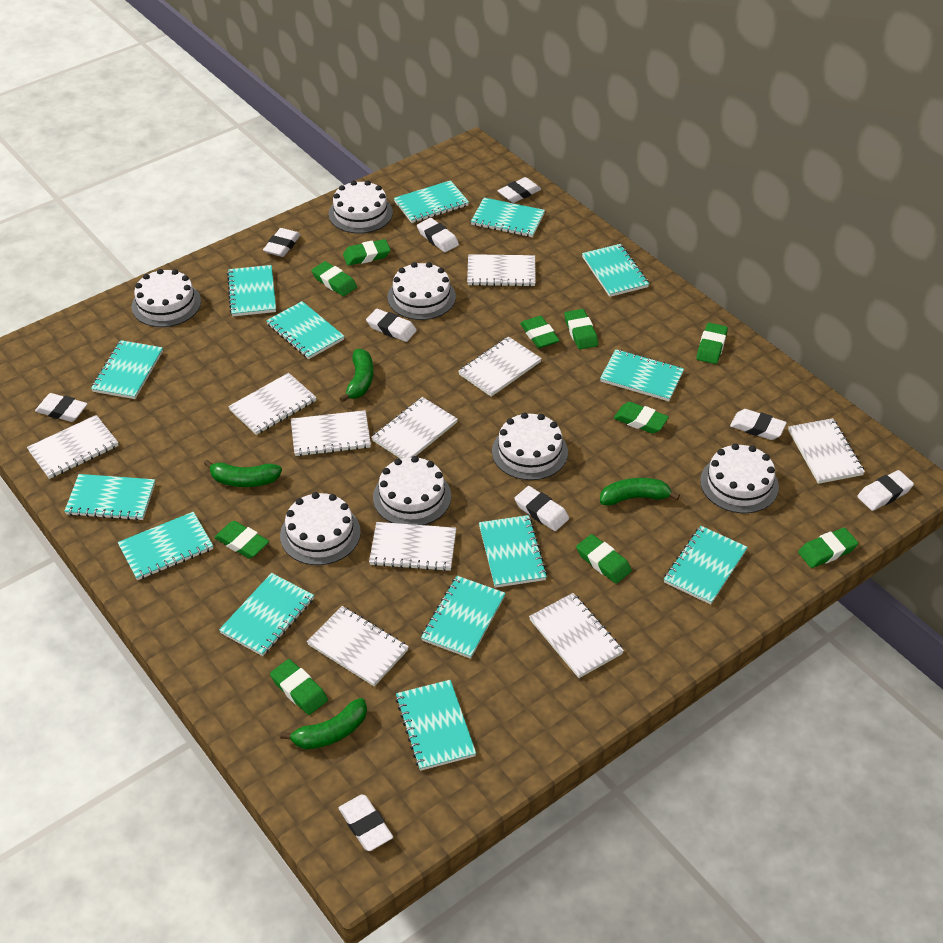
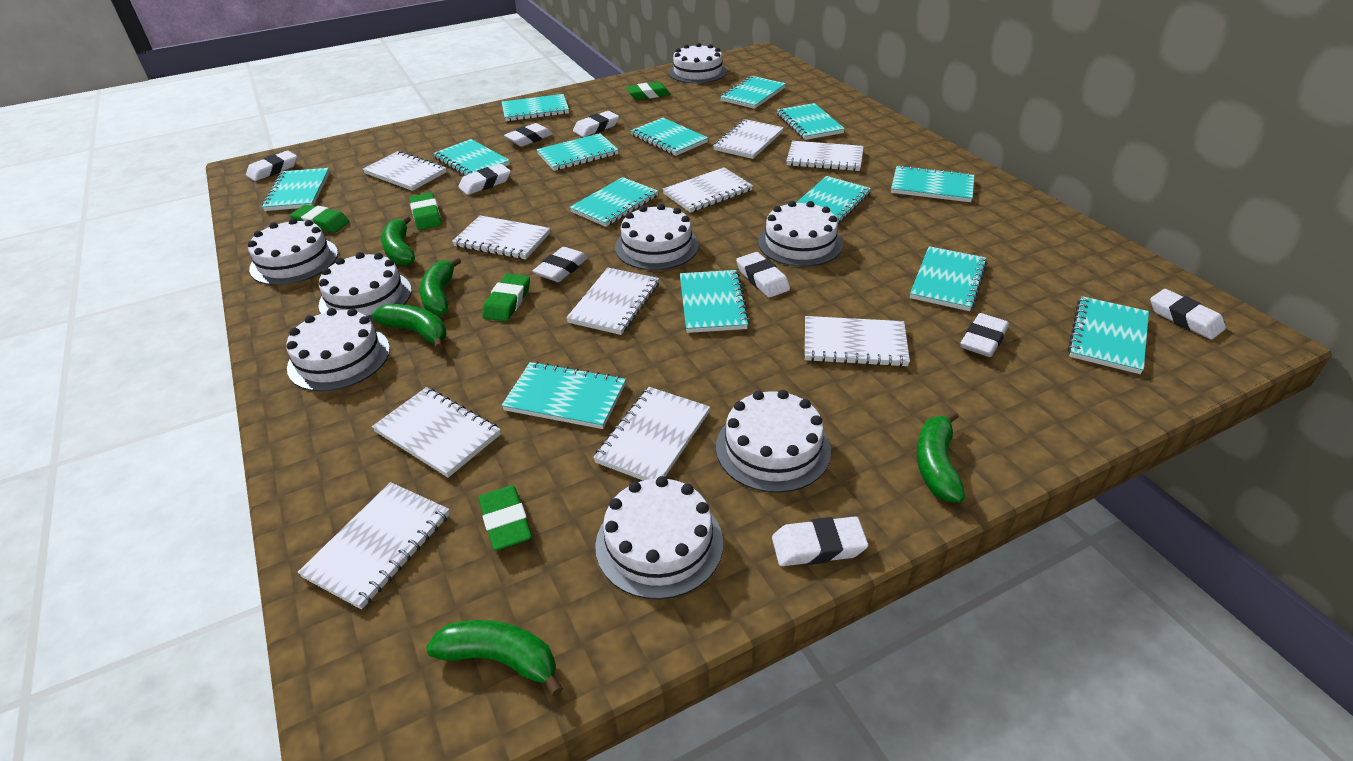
green banana: 4 -> 5
green eraser: 10 -> 5
white cake: 7 -> 8

